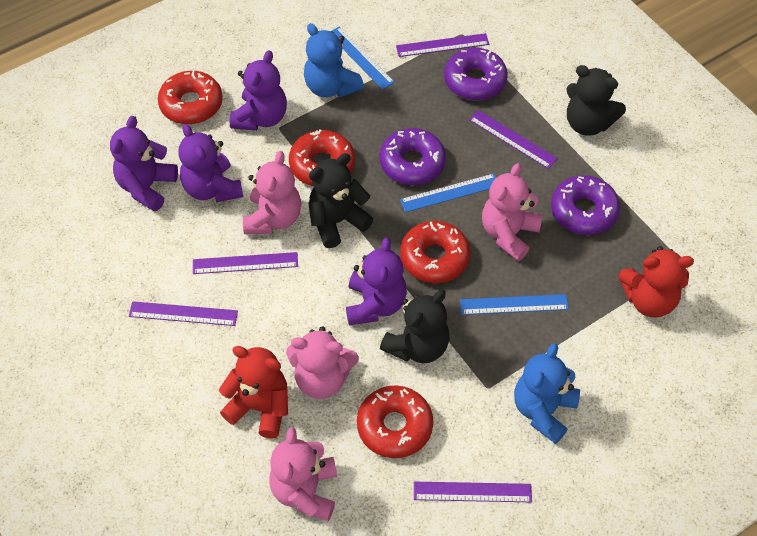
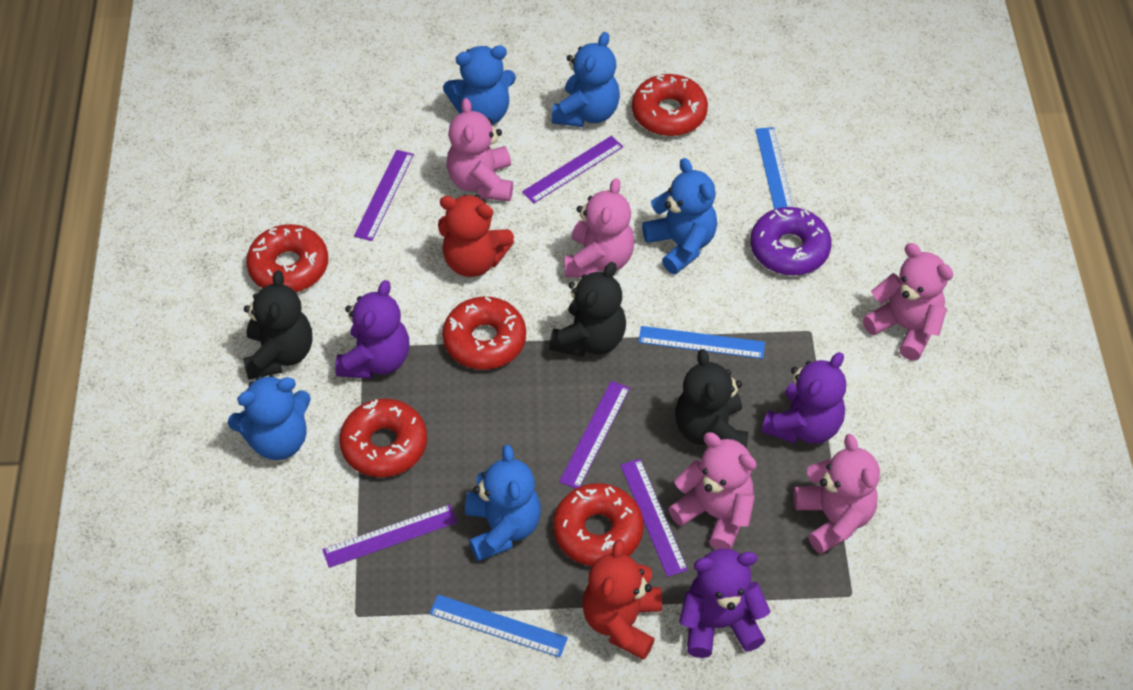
blue teddy bear: 2 -> 5
pink teddy bear: 4 -> 5
purple donut: 3 -> 1
purple teddy bear: 4 -> 3
red donut: 4 -> 5

